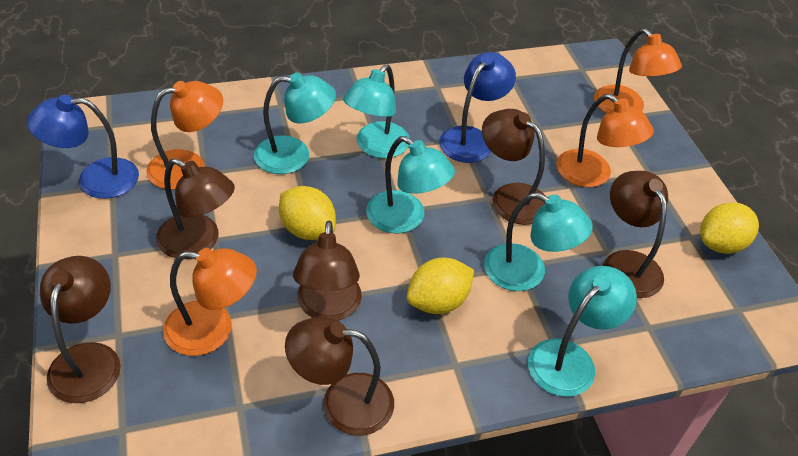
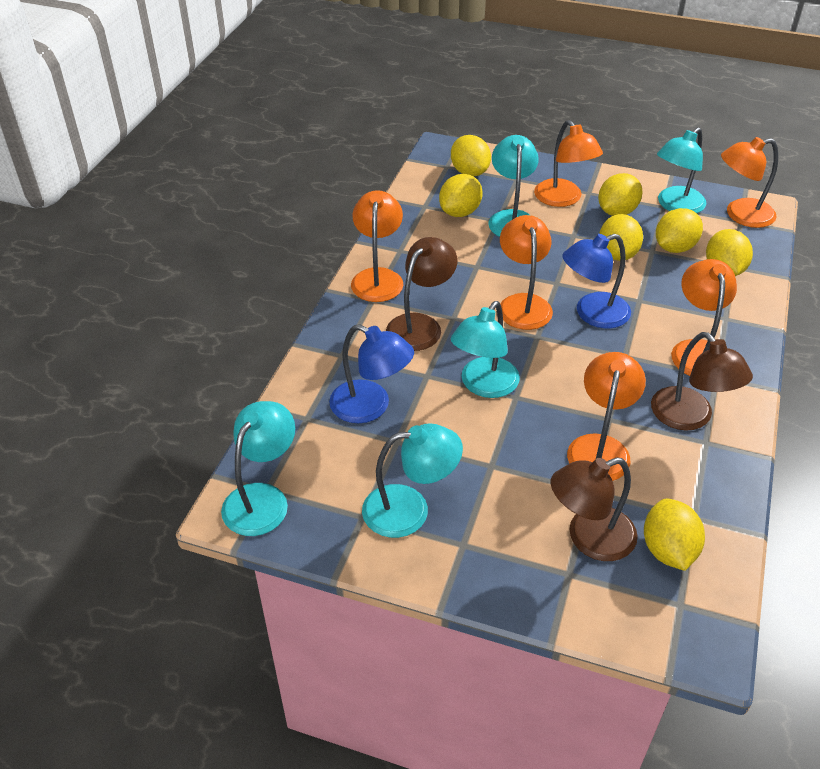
brown lamp: 6 -> 3
orange lamp: 4 -> 6
yellow lemon: 3 -> 7

